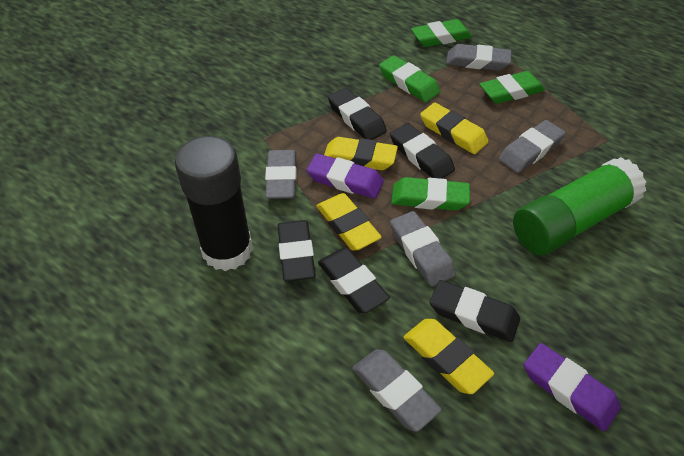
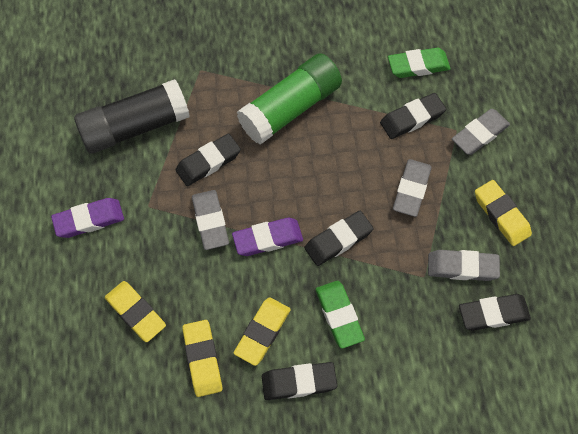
green eraser: 4 -> 2
grey eraser: 5 -> 4

